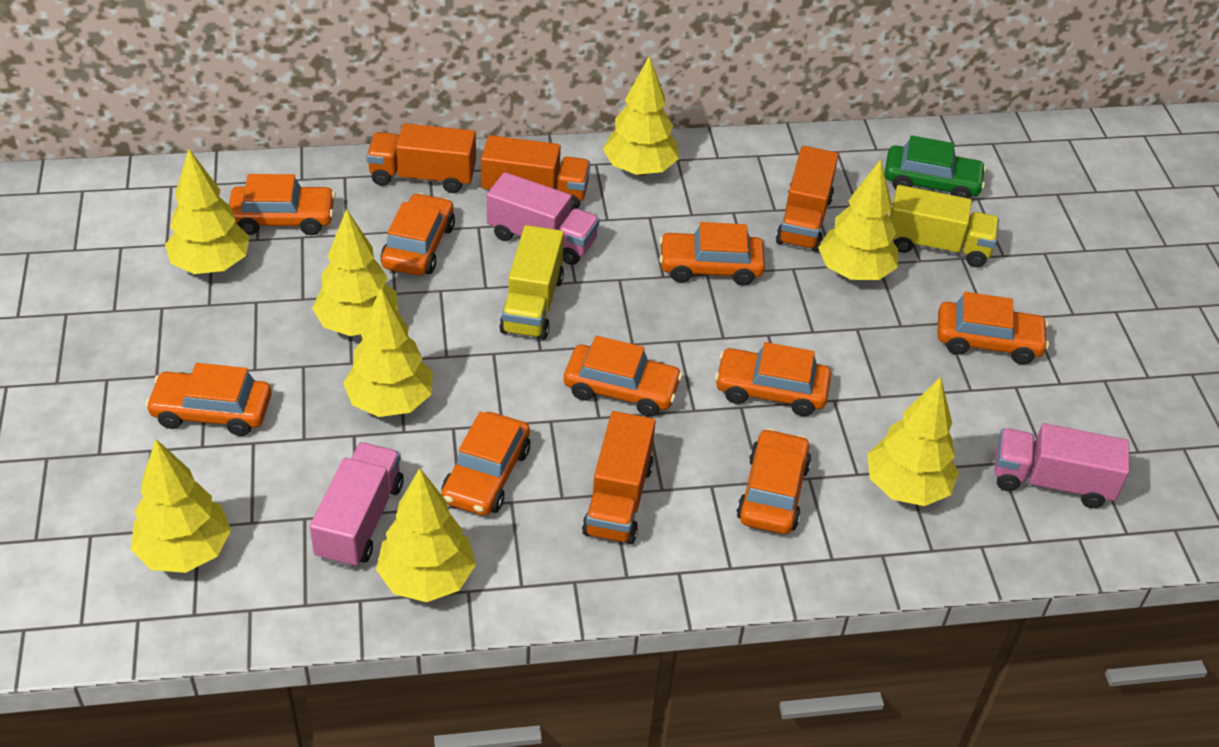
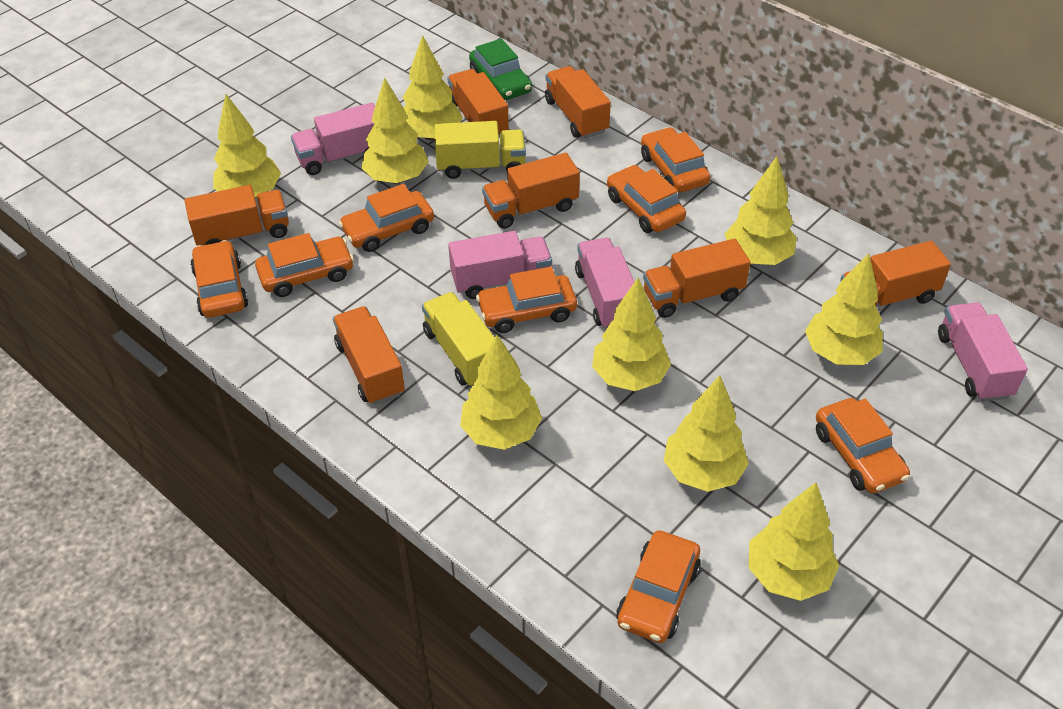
orange car: 9 -> 8
orange truck: 4 -> 7
pink truck: 3 -> 4
yellow tree: 8 -> 9

